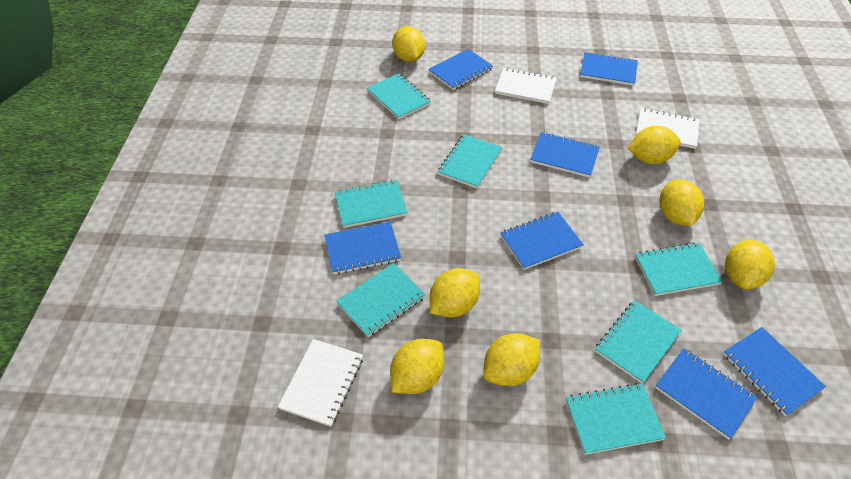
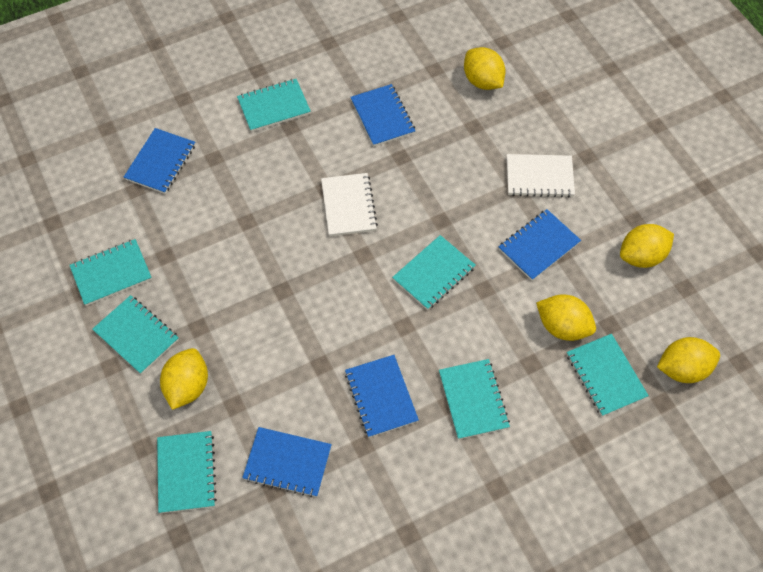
blue notebook: 7 -> 5
white notebook: 3 -> 2
yellow lemon: 7 -> 5

